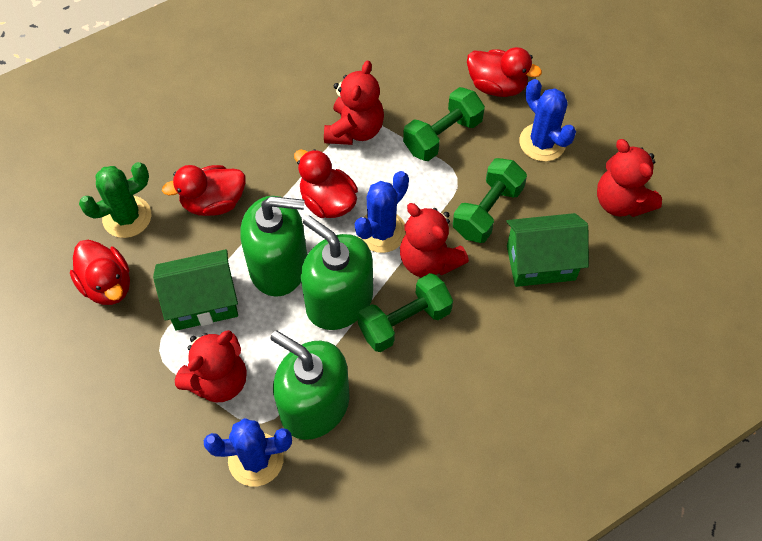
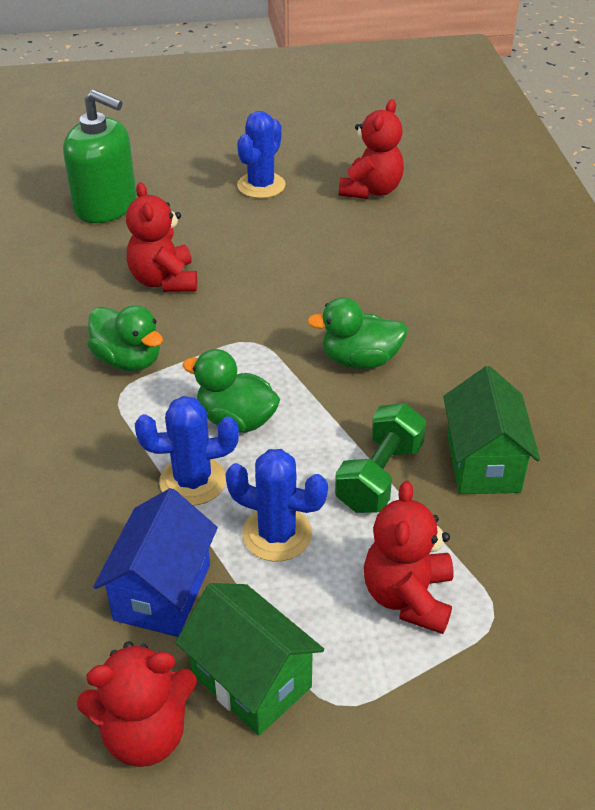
blue house: 0 -> 1
green cactus: 1 -> 0
green duck: 0 -> 3
green dumbbell: 3 -> 1
green soap dispenser: 3 -> 1
red duck: 4 -> 0

